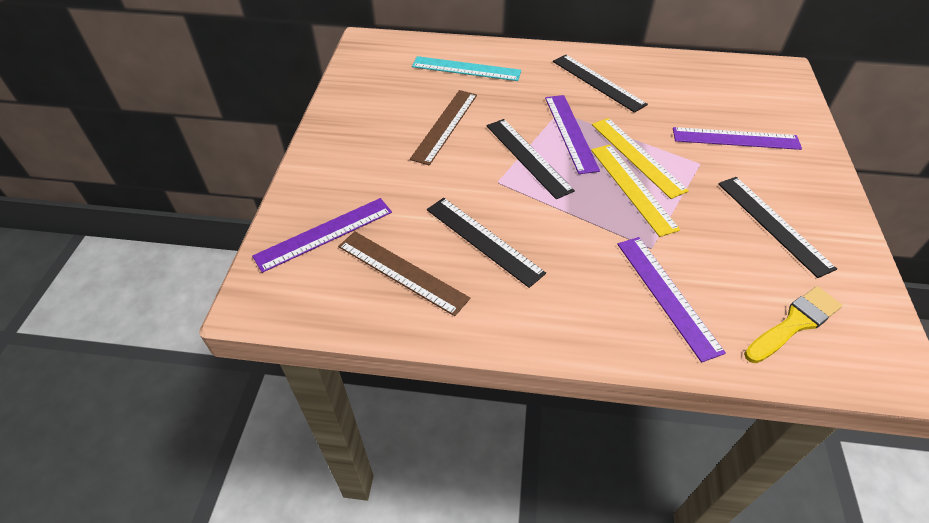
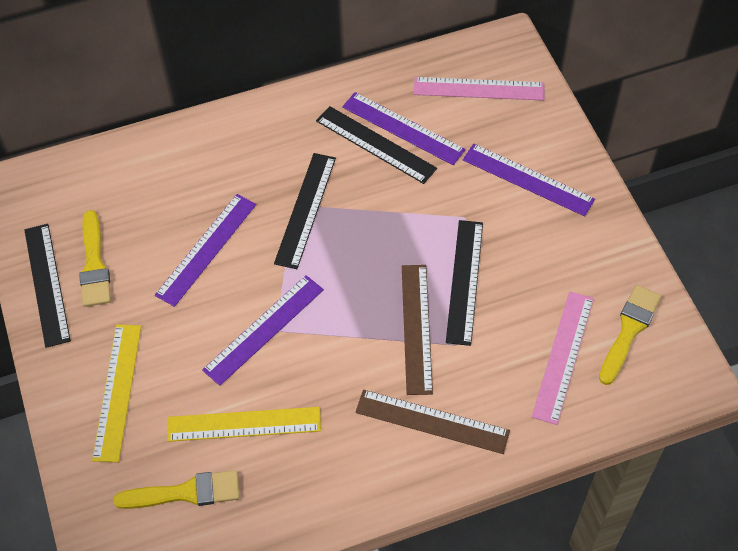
pink ruler: 0 -> 2
turquoise ruler: 1 -> 0
yellow brush: 1 -> 3

